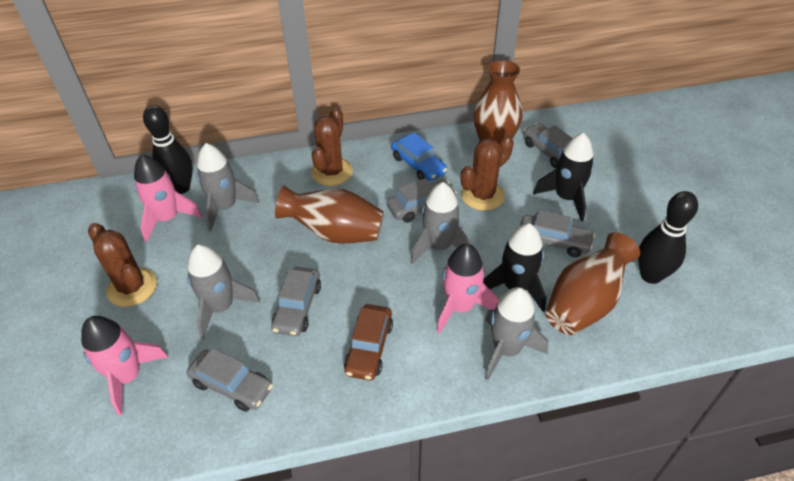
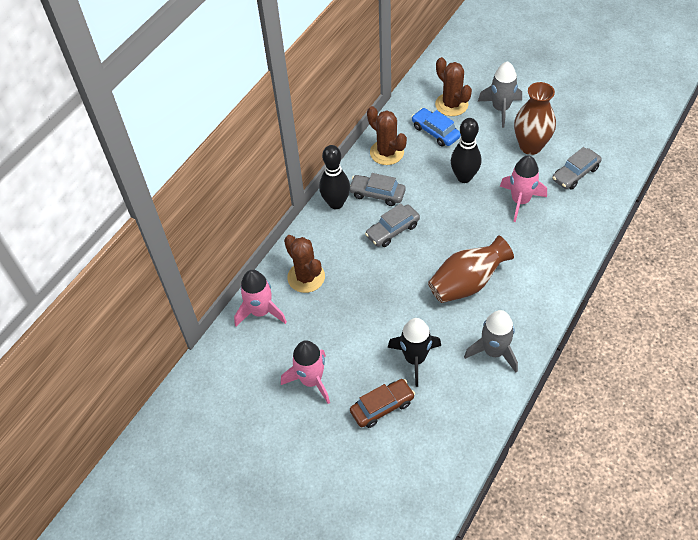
black rocket: 2 -> 1
brown vase: 3 -> 2
grey car: 5 -> 3
grey rocket: 4 -> 2

